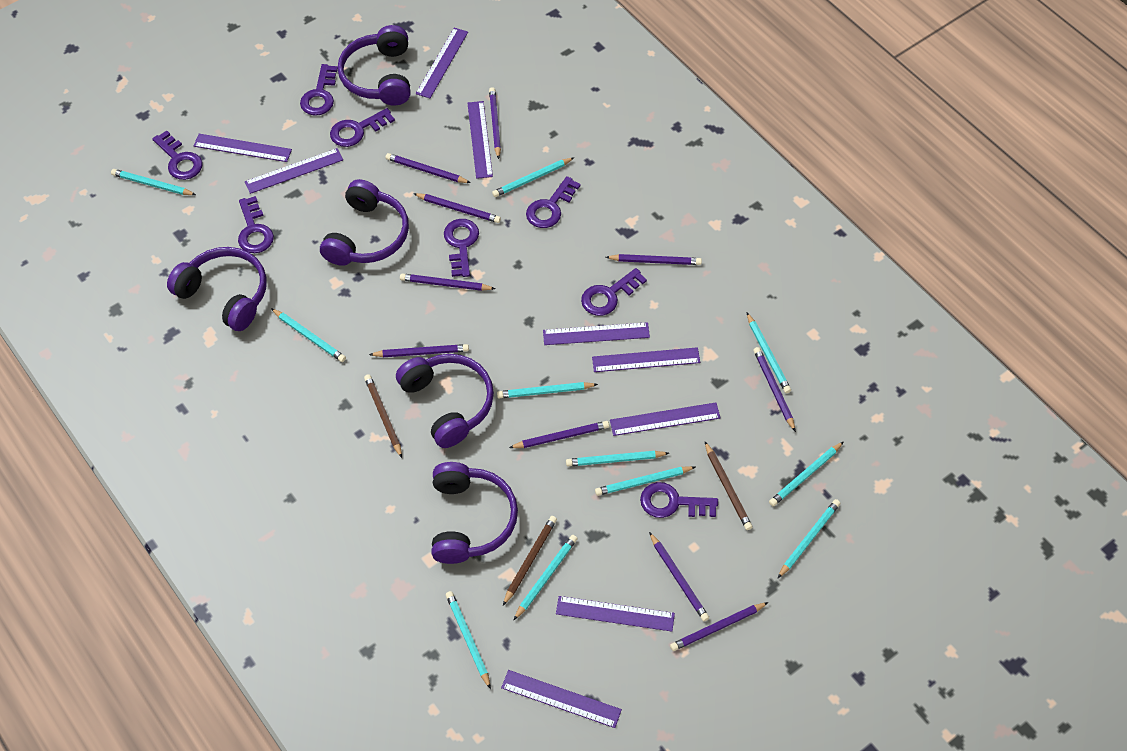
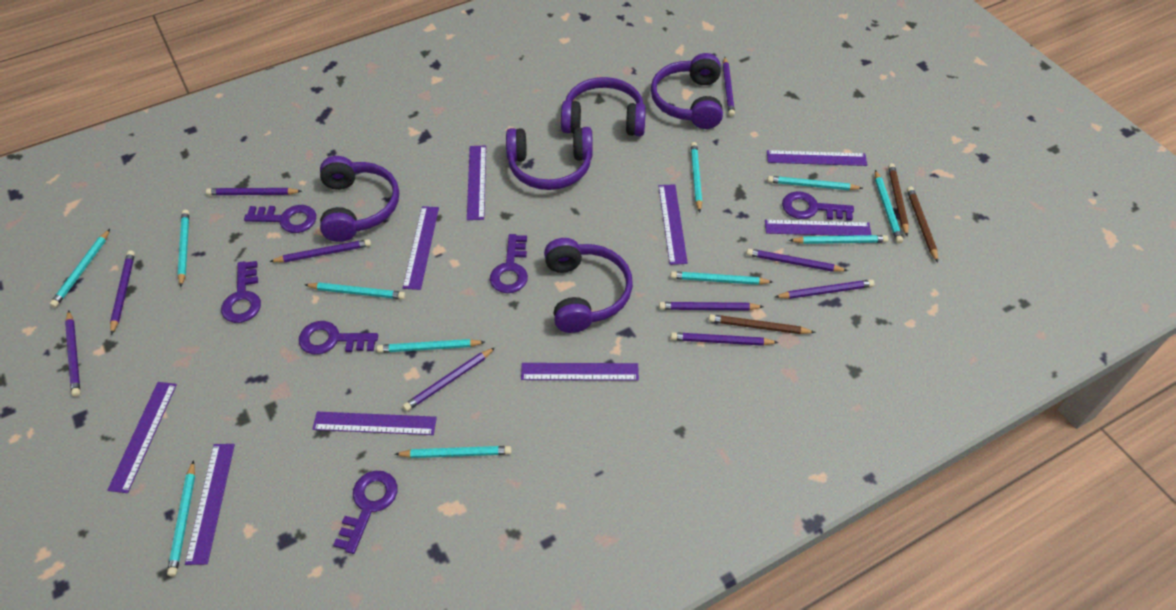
purple key: 8 -> 6

